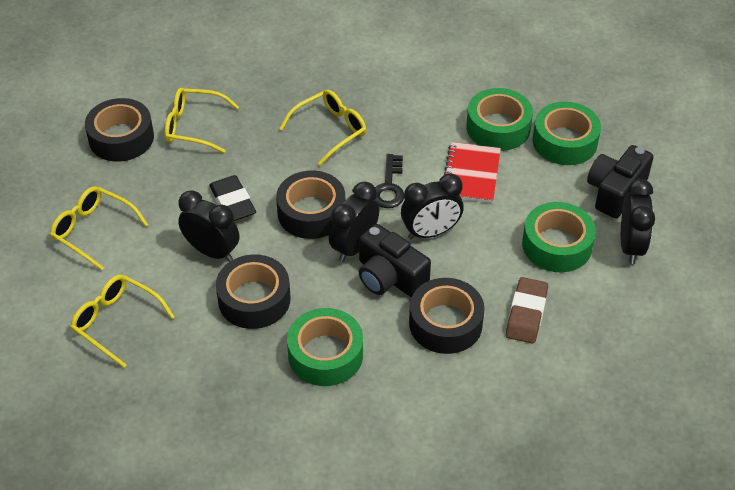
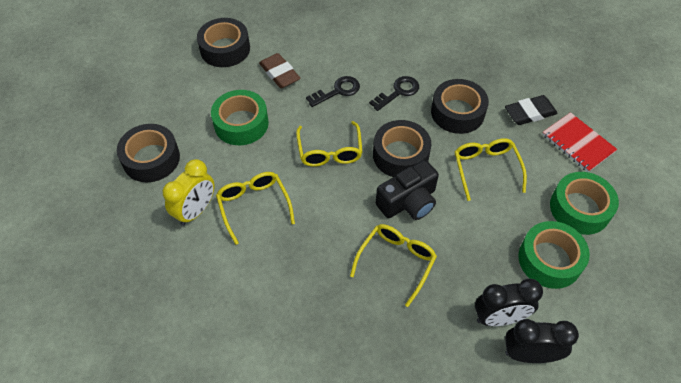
black camera: 2 -> 1
black clock: 4 -> 2
black key: 1 -> 2
green tape: 4 -> 3
yellow clock: 0 -> 1

